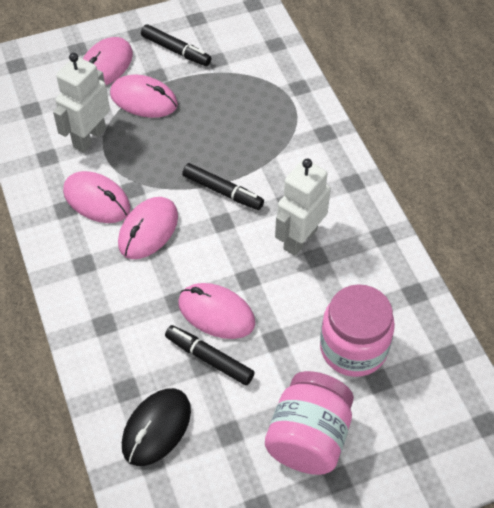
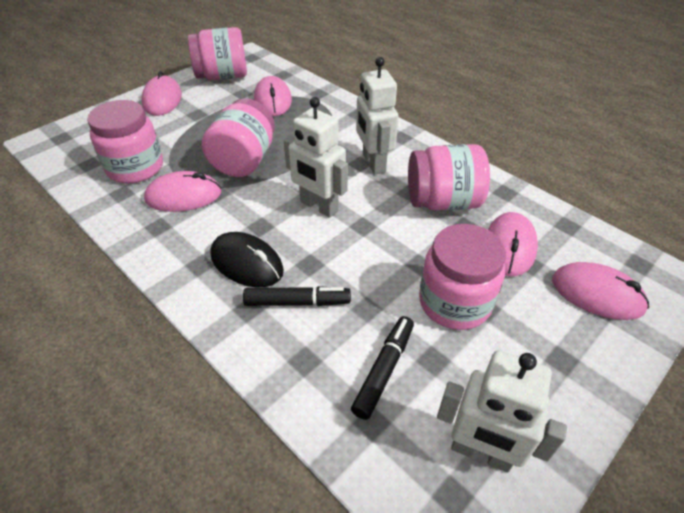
black marker: 3 -> 2
pink jar: 2 -> 5
white robot: 2 -> 3

